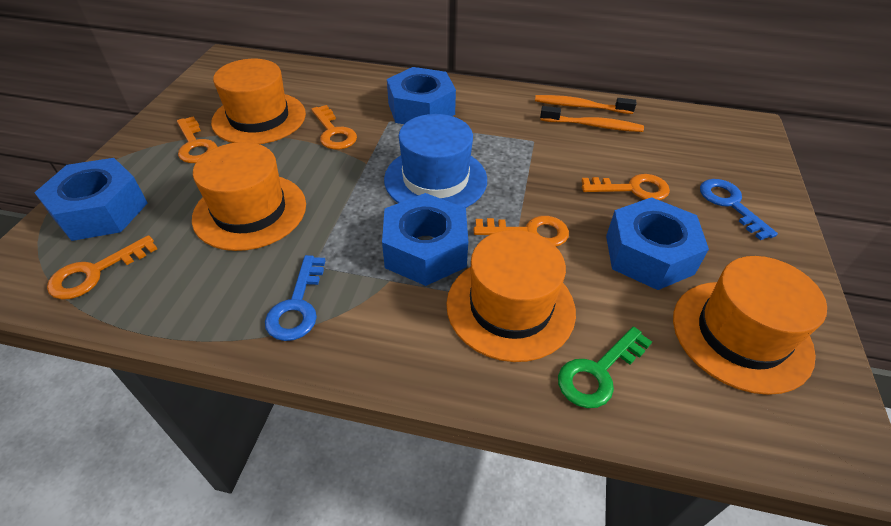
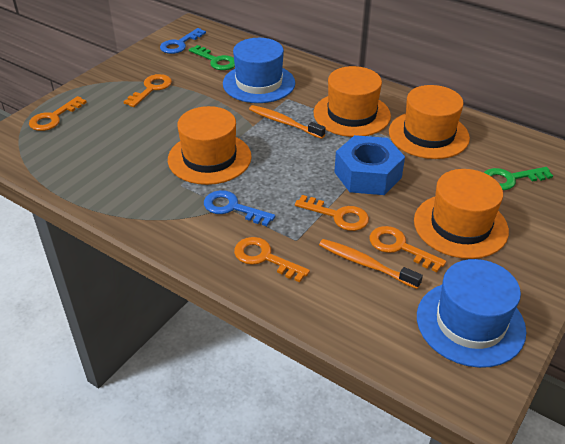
blue hat: 1 -> 2
blue nut: 4 -> 1
green key: 1 -> 2

